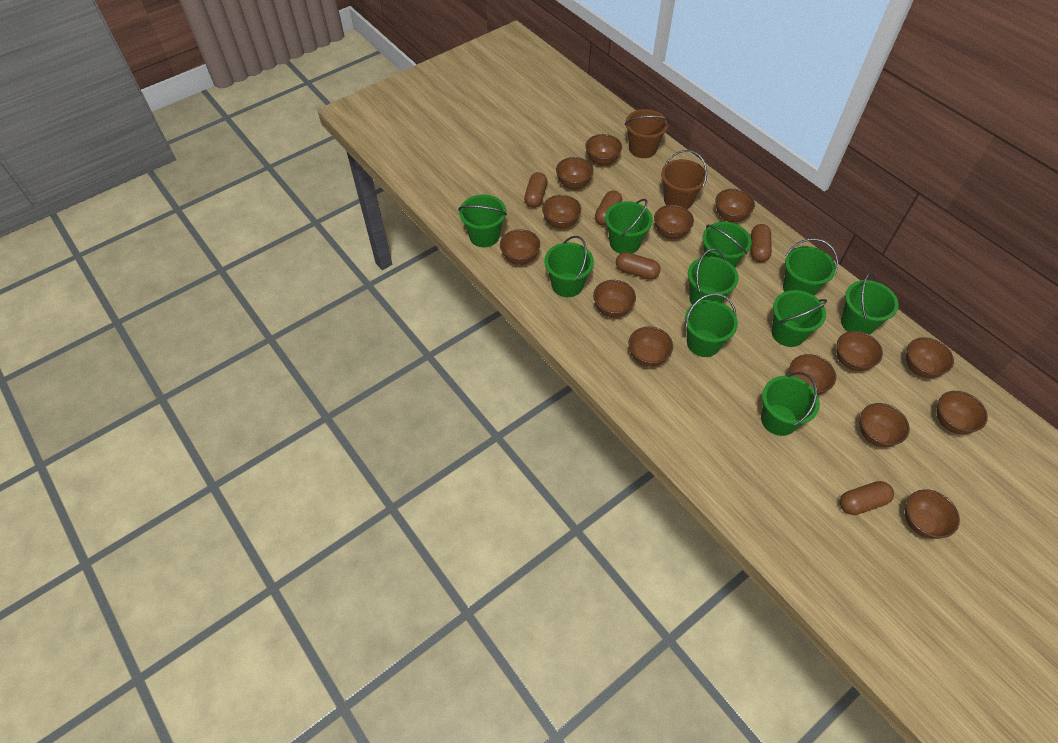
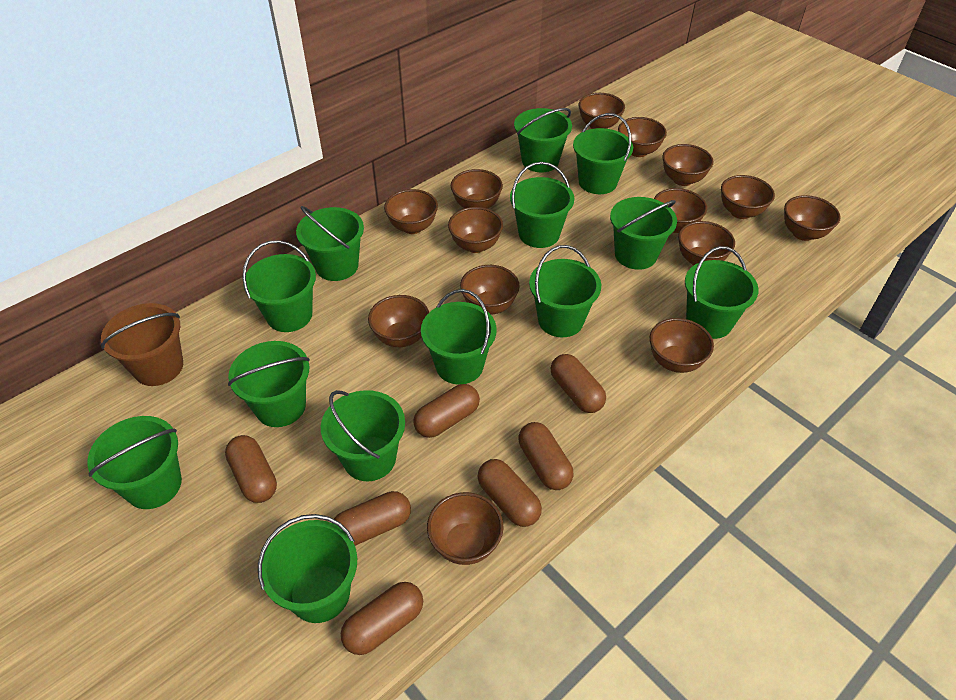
brown bucket: 2 -> 1
brown capsule: 5 -> 7
green bucket: 10 -> 13

